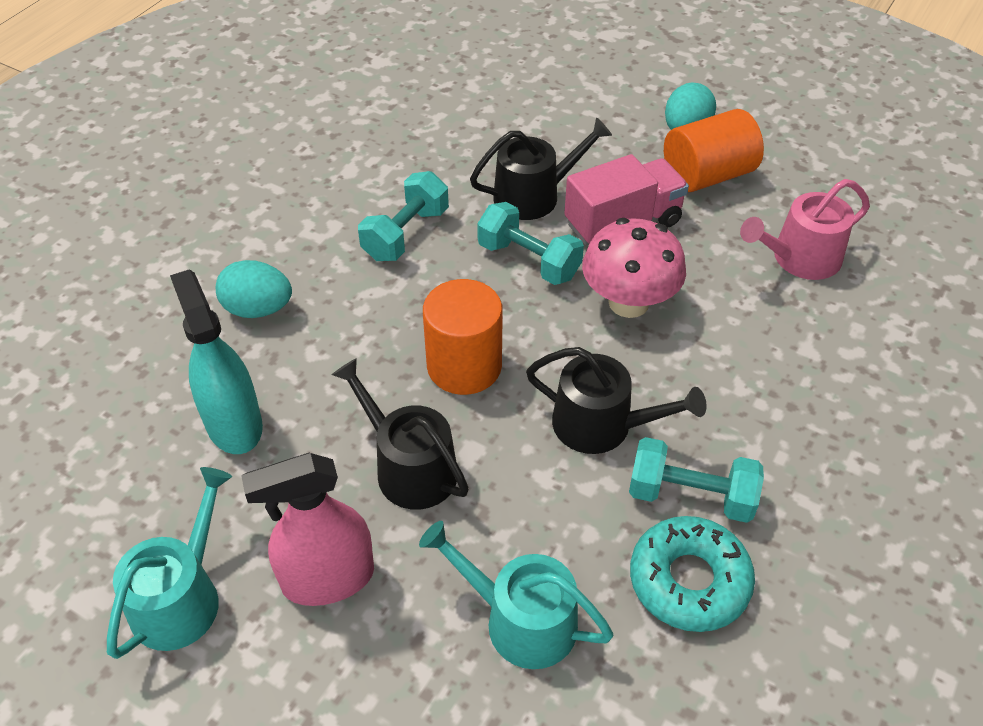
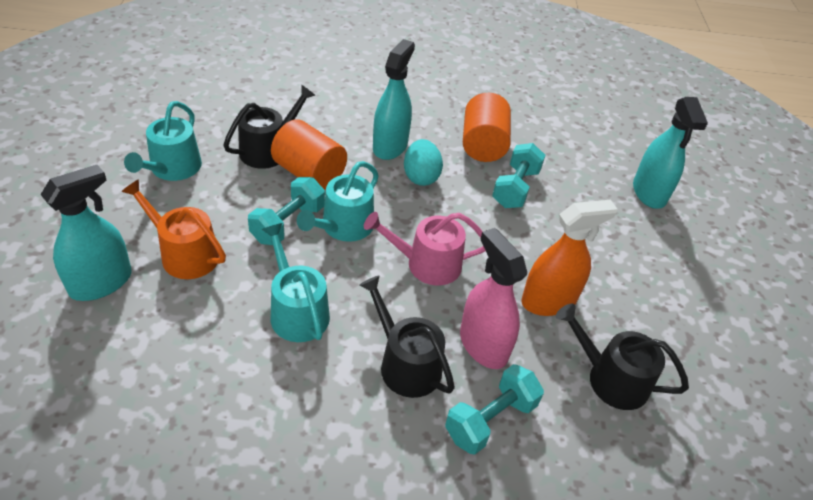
orange spray bottle: 0 -> 1
orange watering can: 0 -> 1
pink mushroom: 1 -> 0
pink truck: 1 -> 0
turquoise donut: 1 -> 0
turquoise egg: 2 -> 1
turquoise spray bottle: 1 -> 3
turquoise watering can: 2 -> 3

